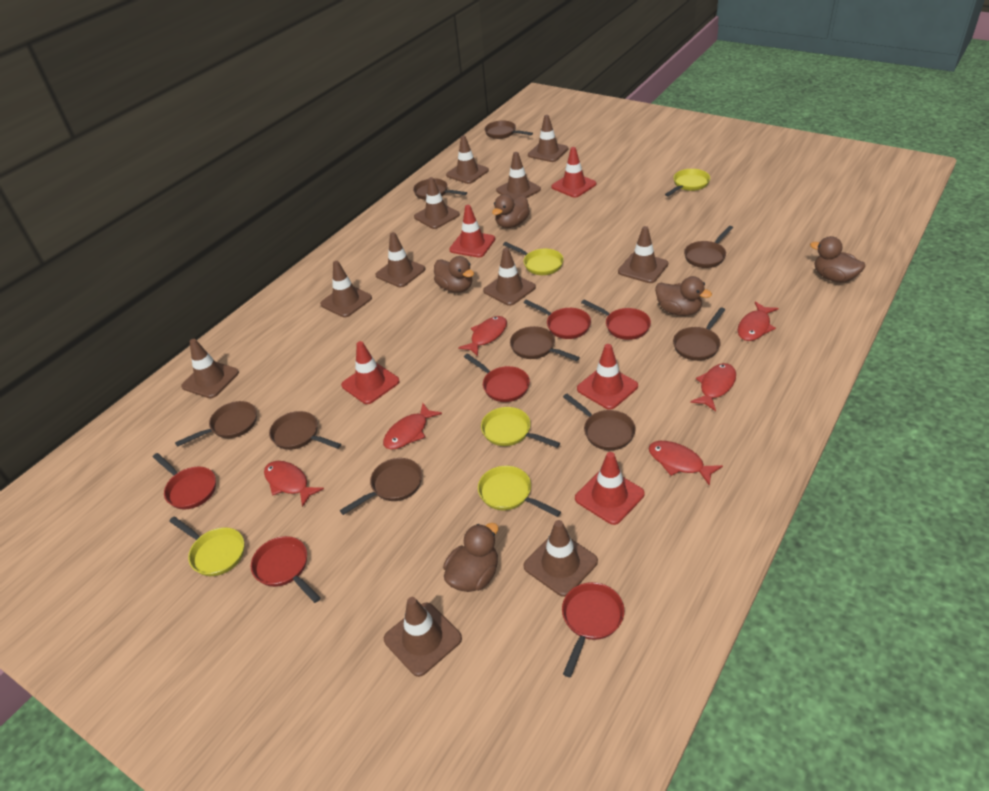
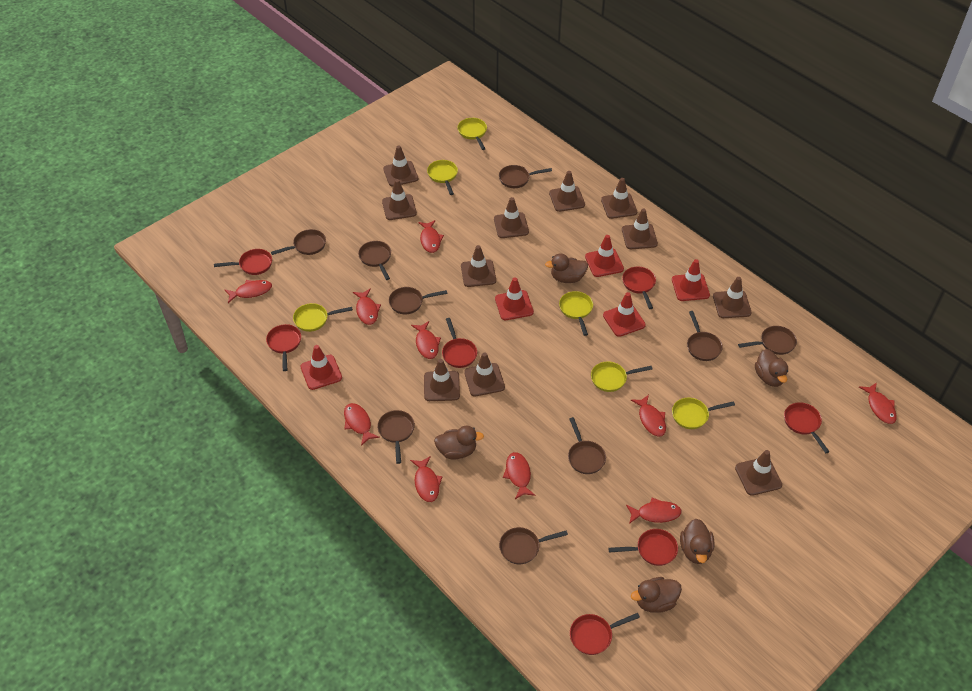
red fish: 6 -> 10
red pan: 6 -> 7
yellow pan: 5 -> 6

